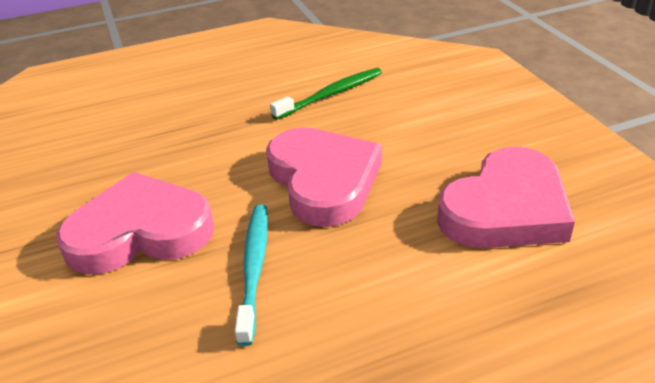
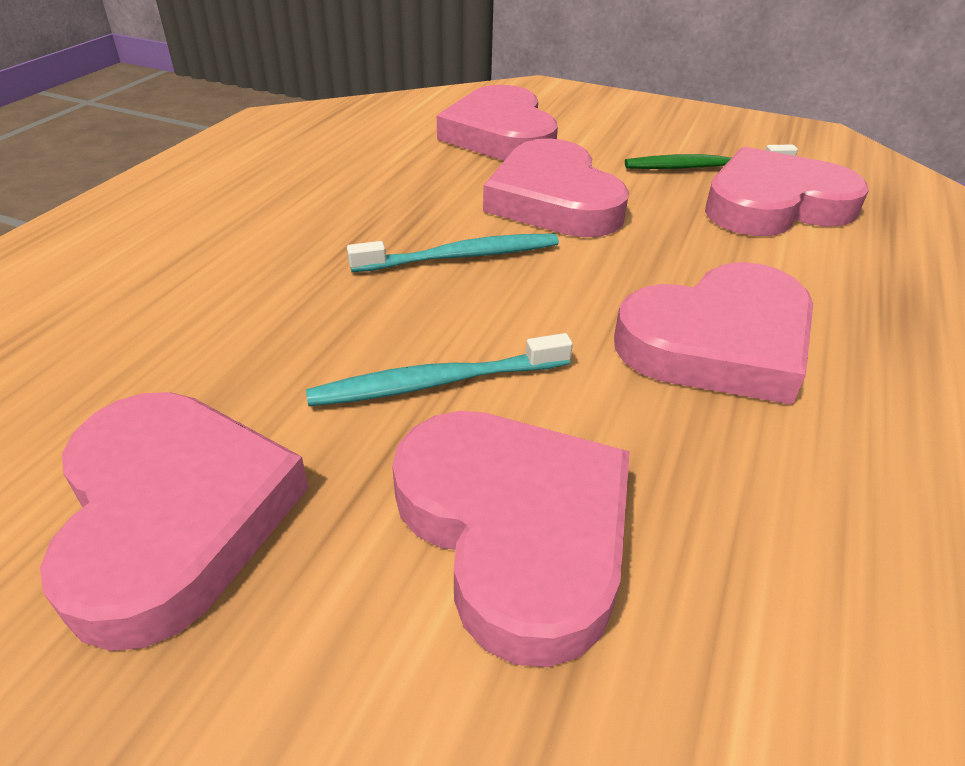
pink heart: 3 -> 6
turquoise toothbrush: 1 -> 2

